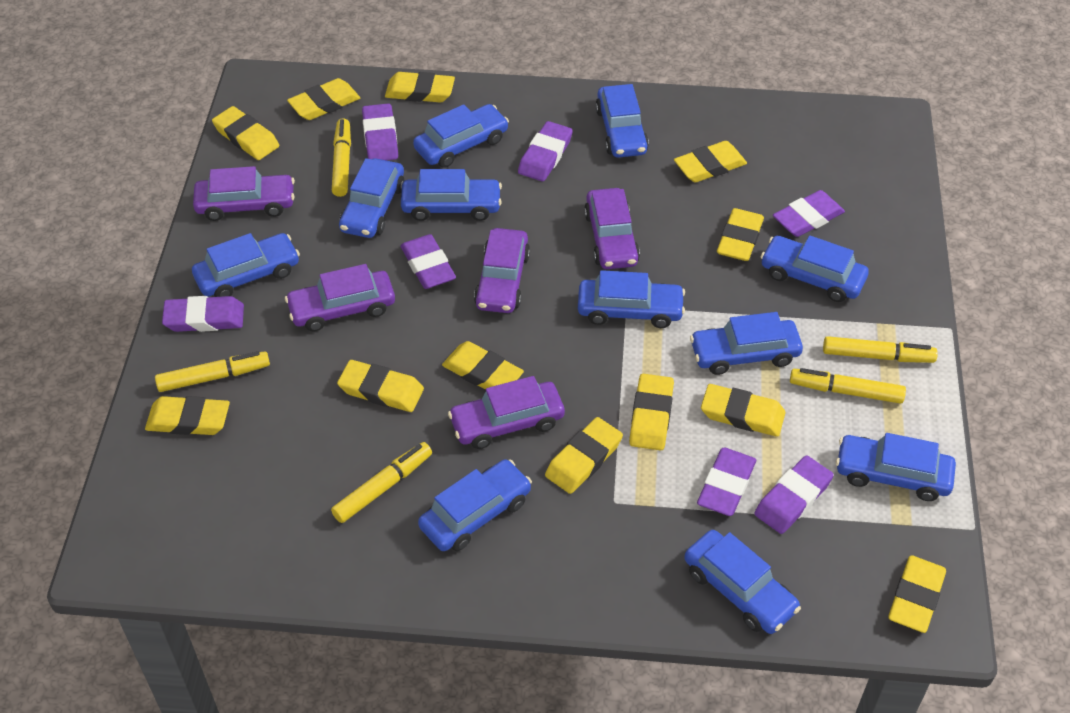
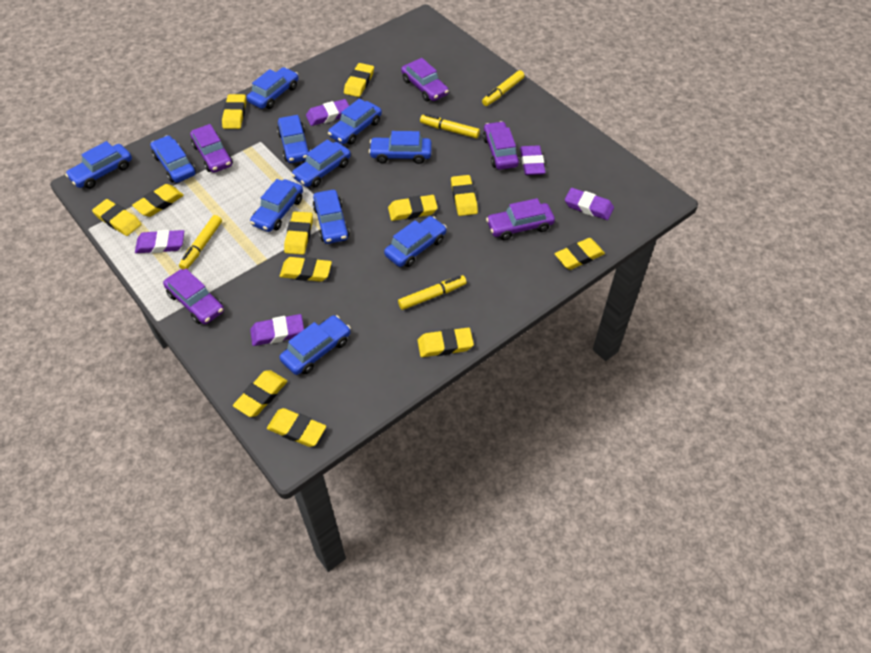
purple eraser: 7 -> 5
yellow marker: 5 -> 4

